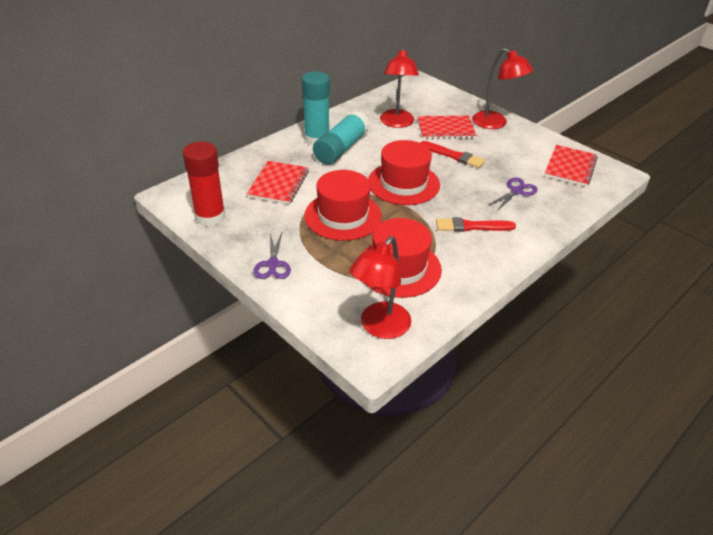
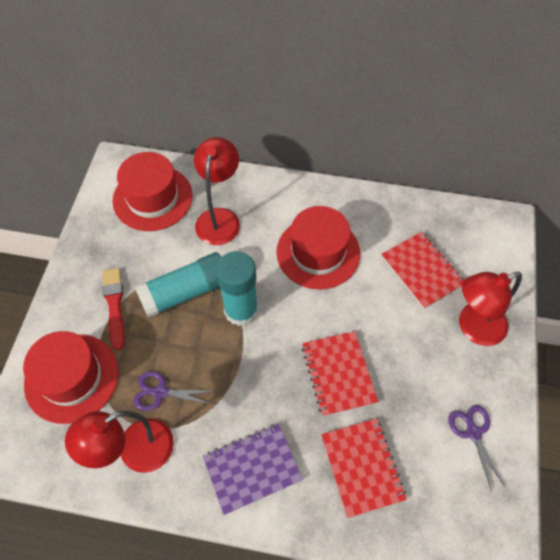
purple notebook: 0 -> 1
red brush: 2 -> 1
red glue stick: 1 -> 0

